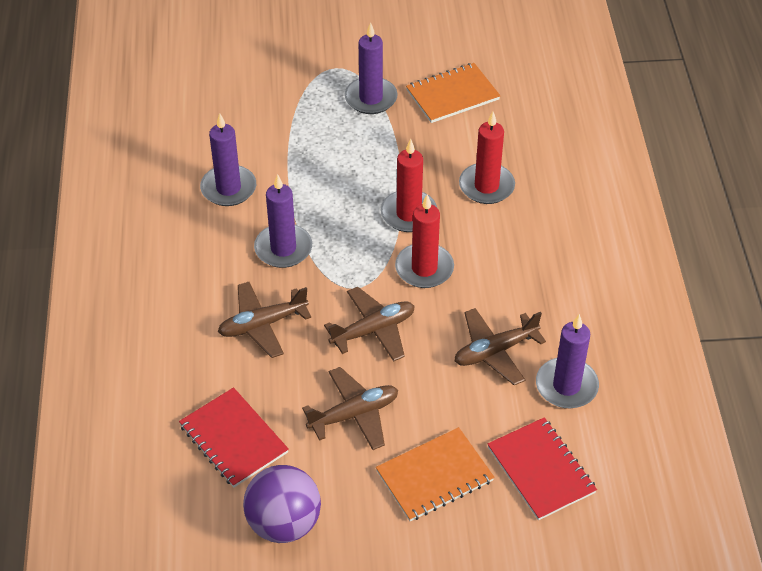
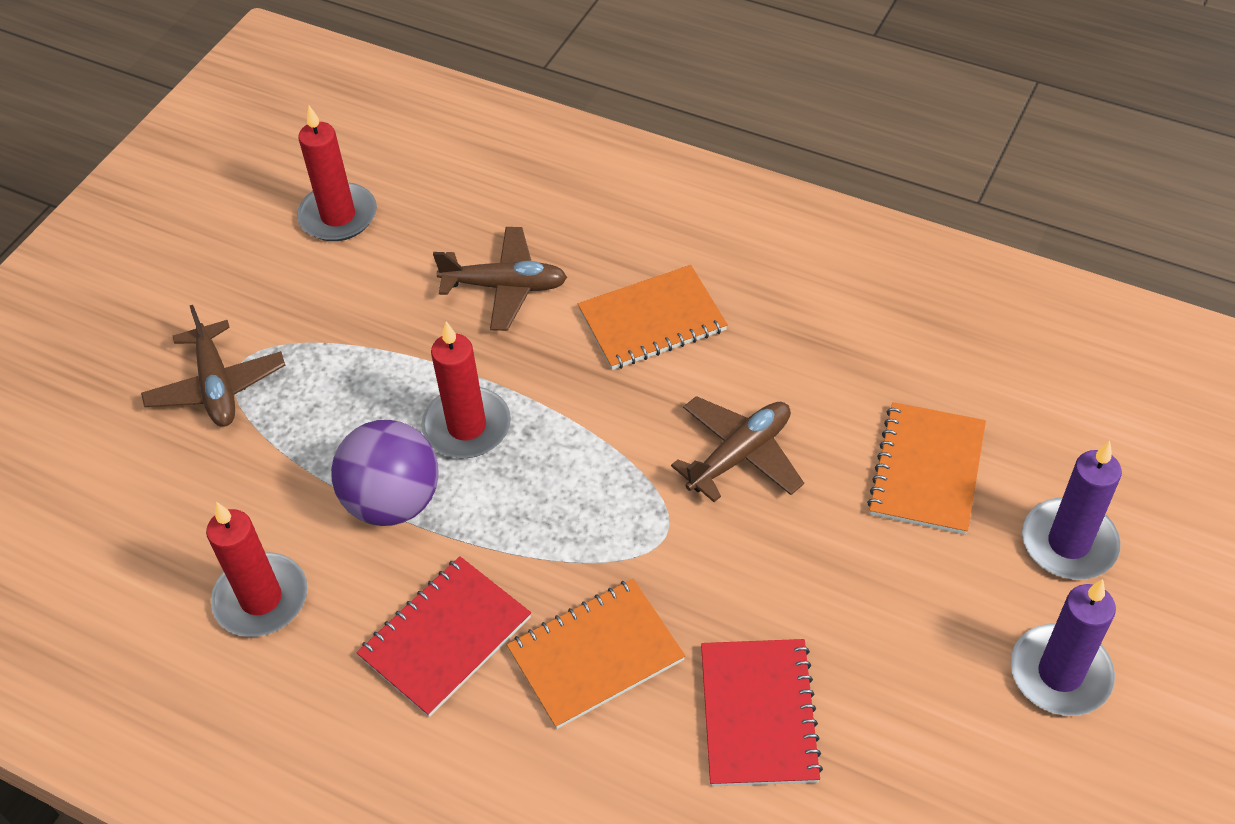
brown plane: 4 -> 3
orange notebook: 2 -> 3
purple candle: 4 -> 2

